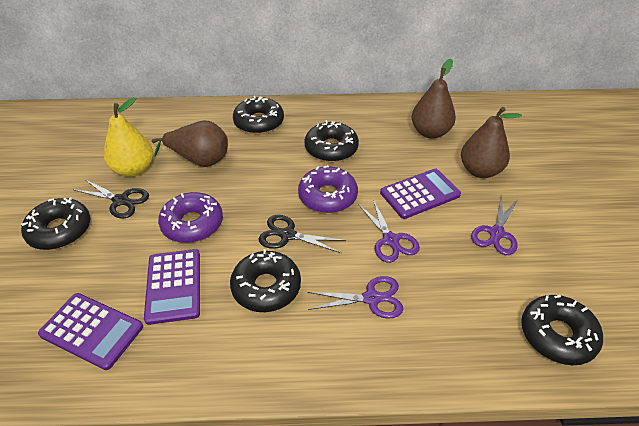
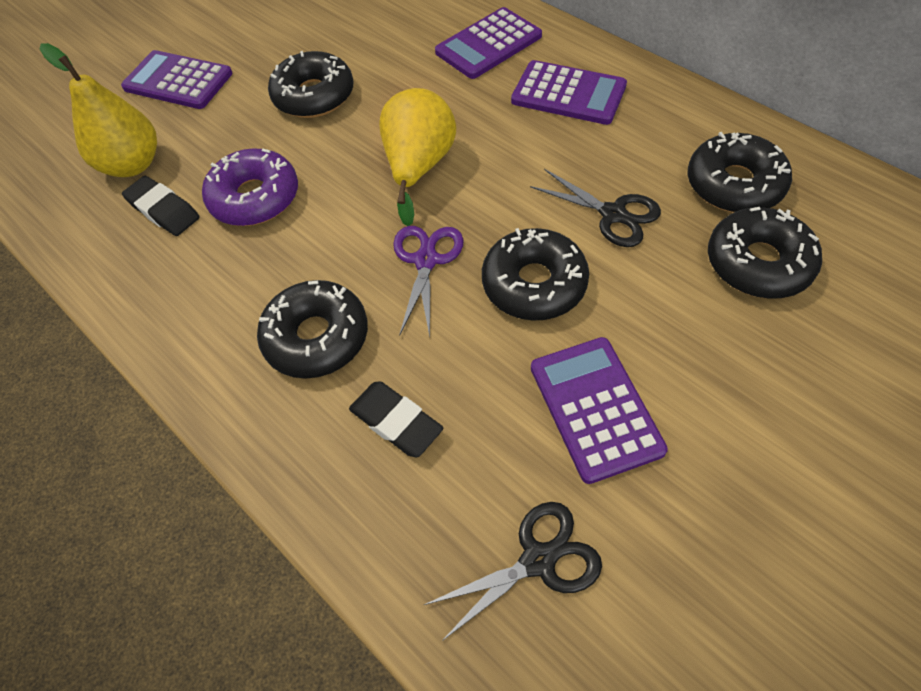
black eraser: 0 -> 2
brown pear: 3 -> 0
purple calculator: 3 -> 4
purple donut: 2 -> 1
purple scissors: 3 -> 1
yellow pear: 1 -> 2

